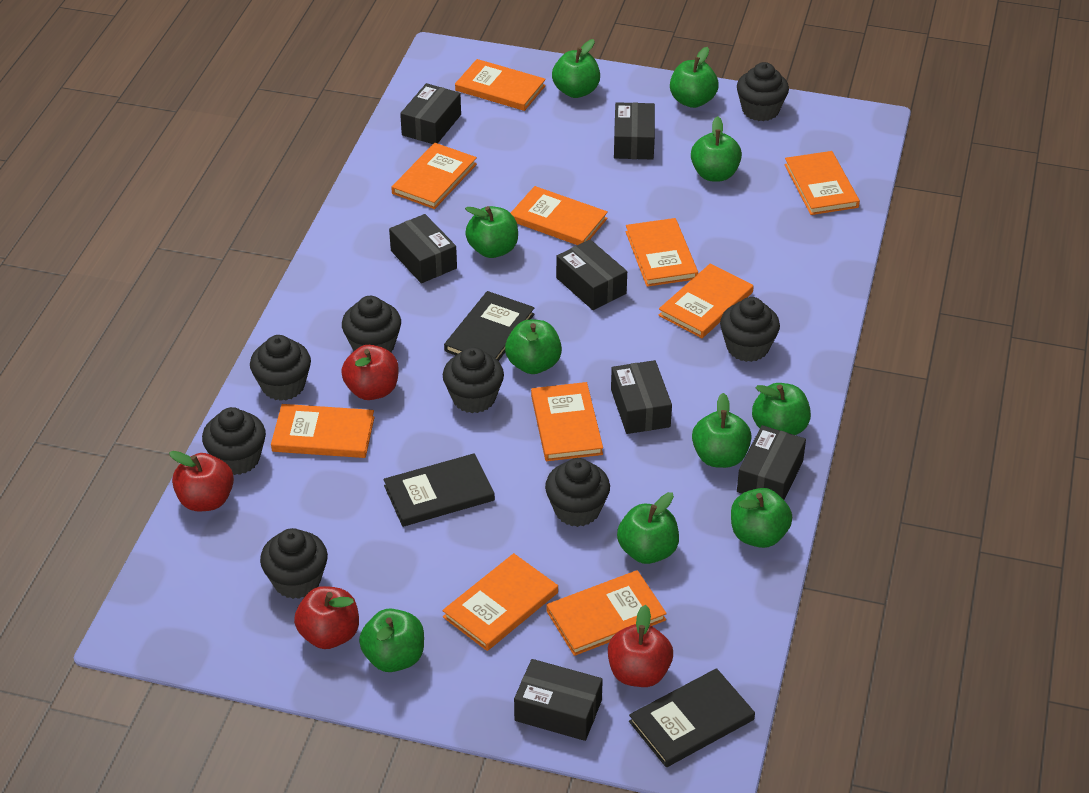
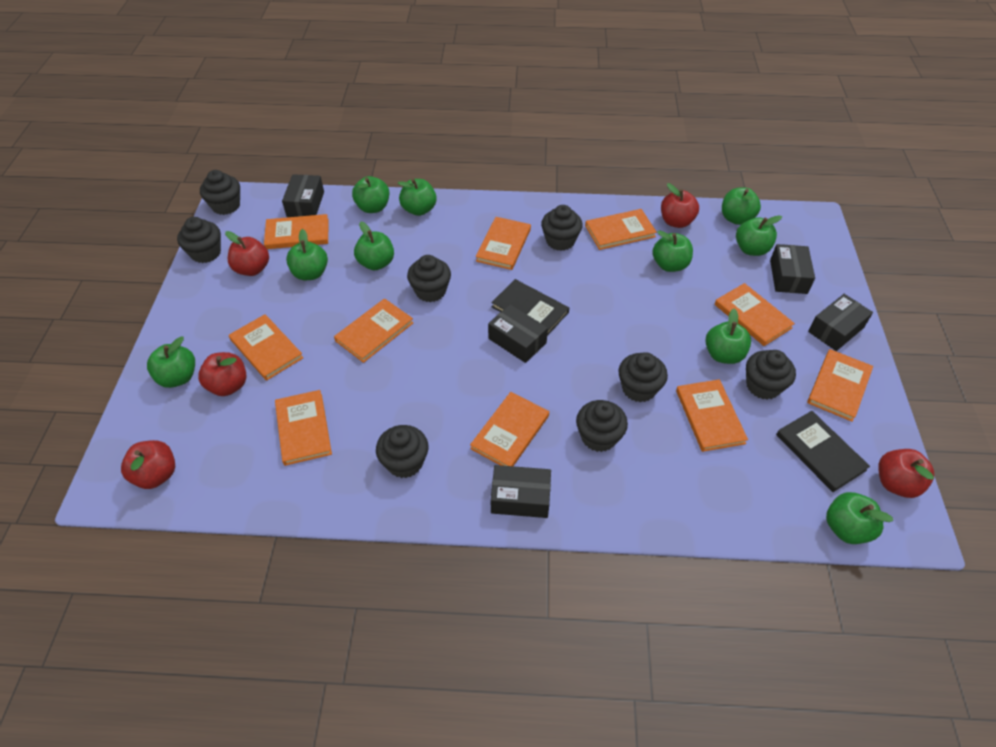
black book: 3 -> 2
black box: 7 -> 5
red apple: 4 -> 5

